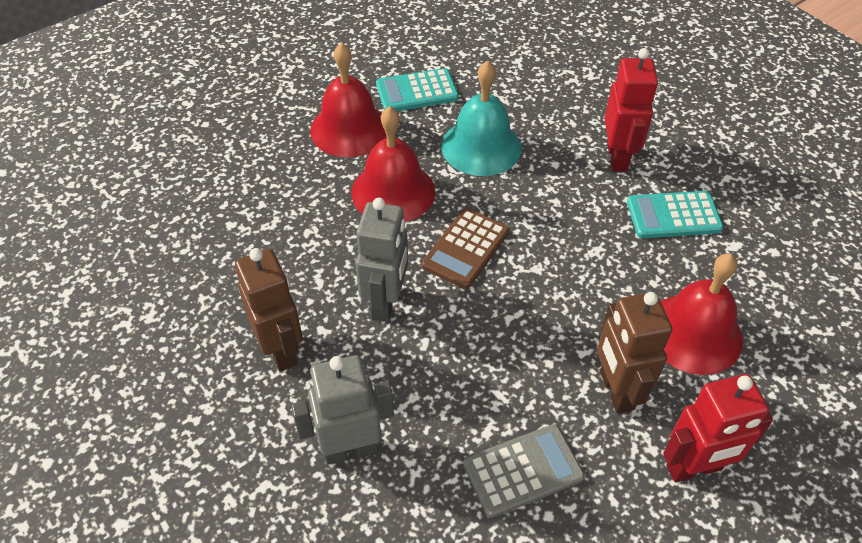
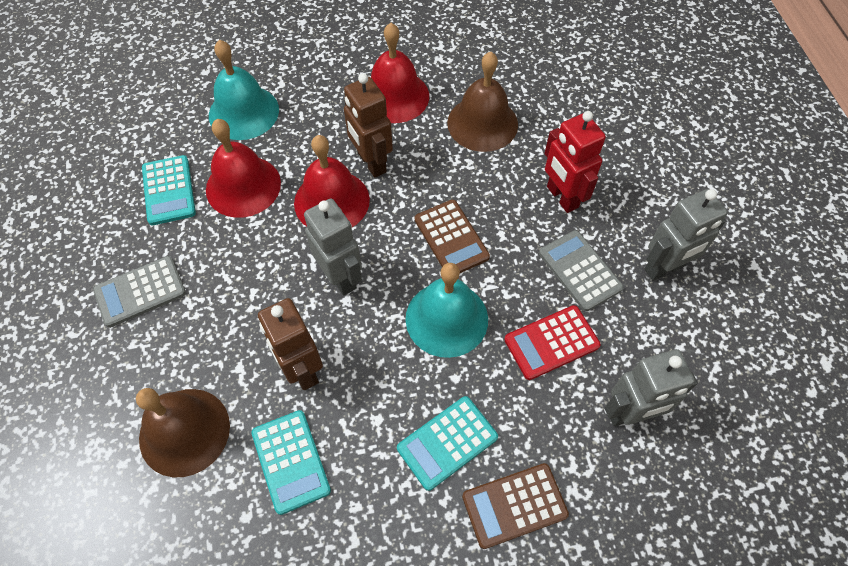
brown bell: 0 -> 2
brown calculator: 1 -> 2
grey calculator: 1 -> 2
grey robot: 2 -> 3
red calculator: 0 -> 1
red robot: 2 -> 1
turquoise bell: 1 -> 2
turquoise calculator: 2 -> 3

